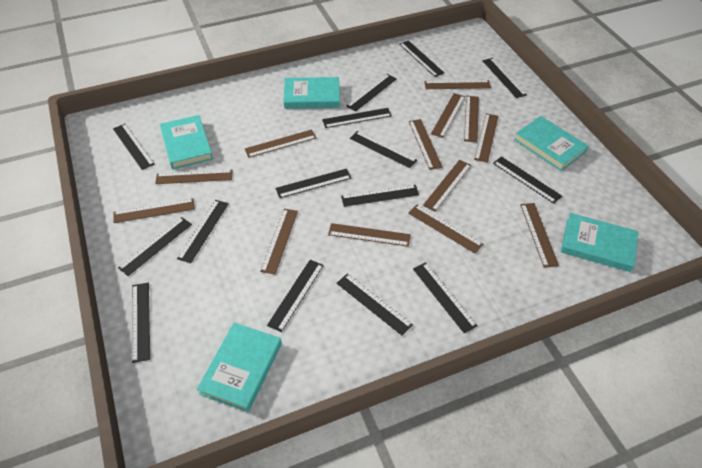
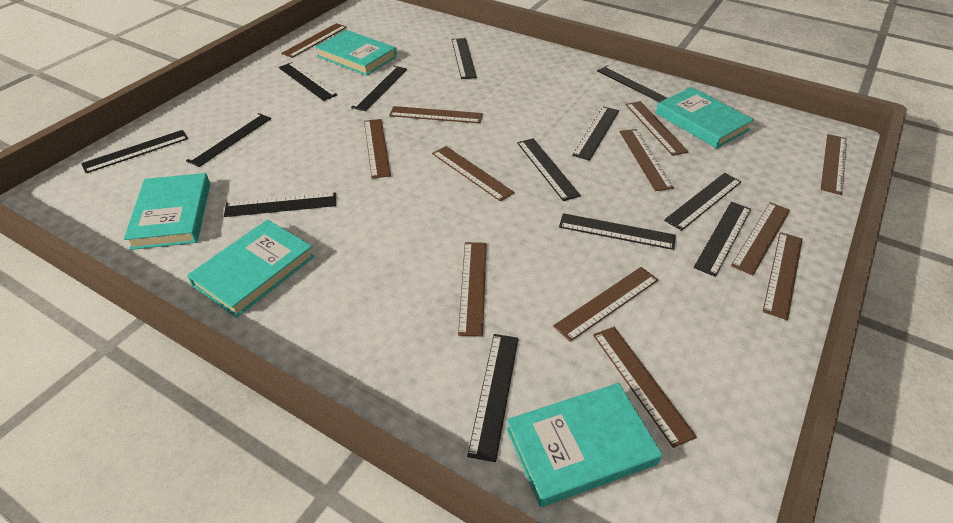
black ruler: 15 -> 13
brown ruler: 13 -> 12

